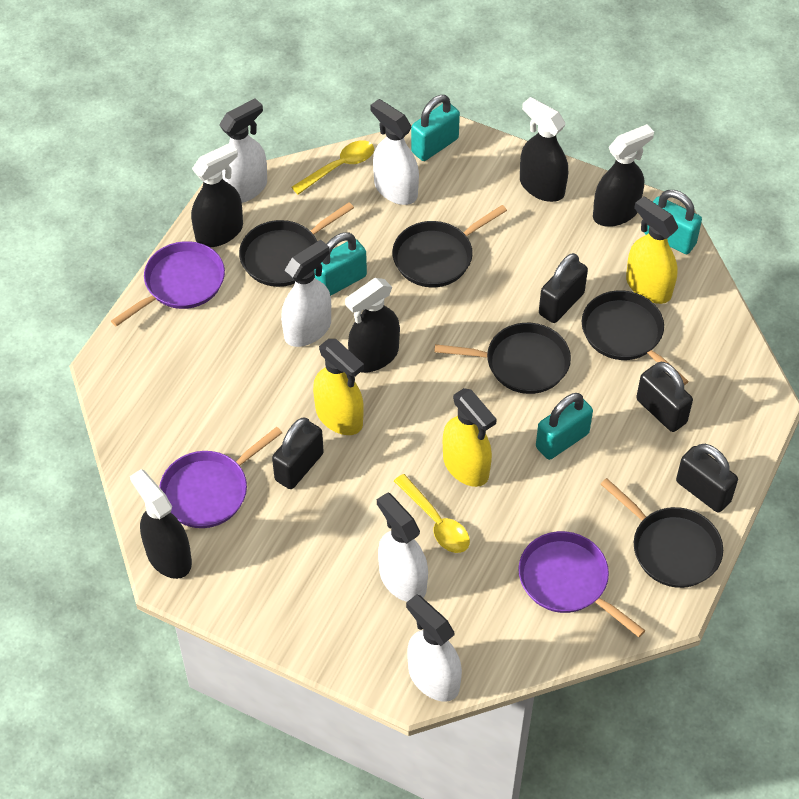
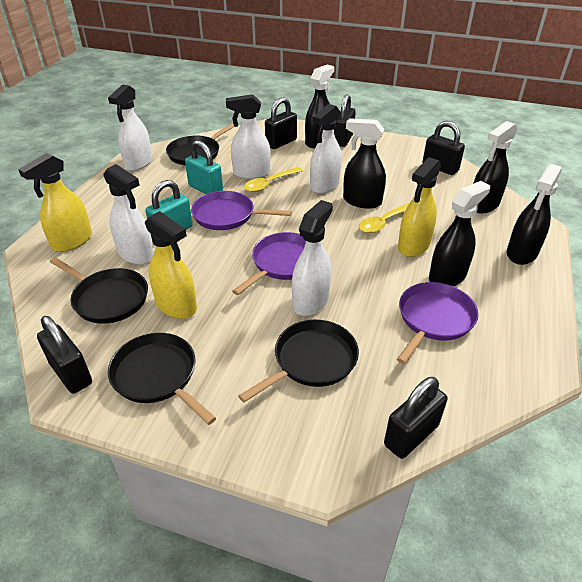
black padlock: 4 -> 5
black pan: 5 -> 4
turquoise padlock: 4 -> 2

